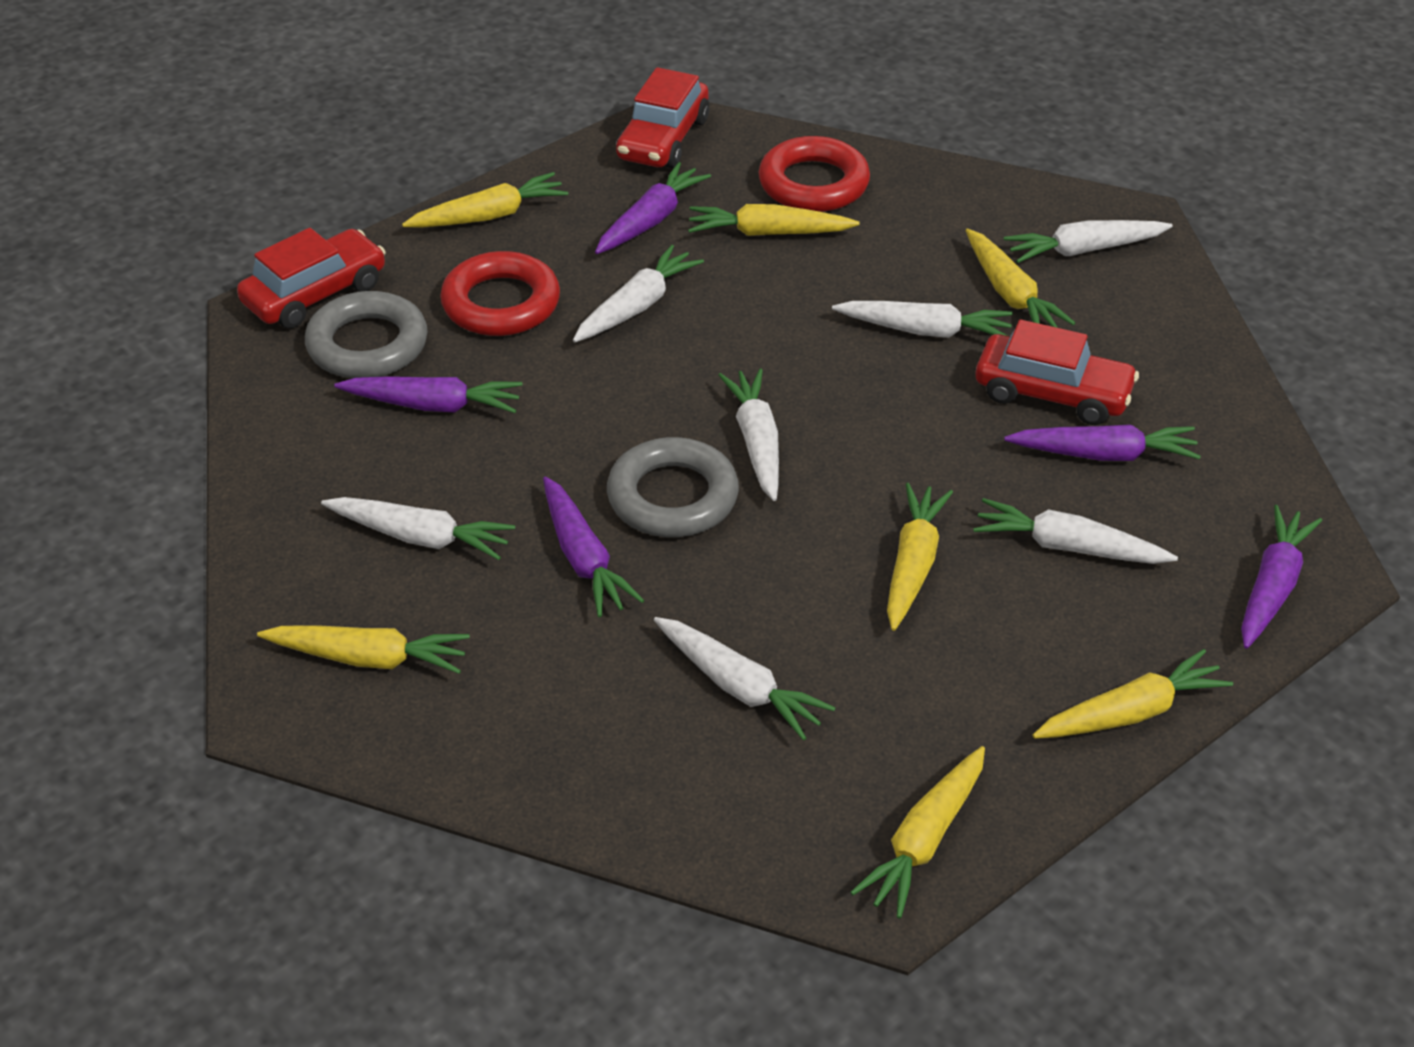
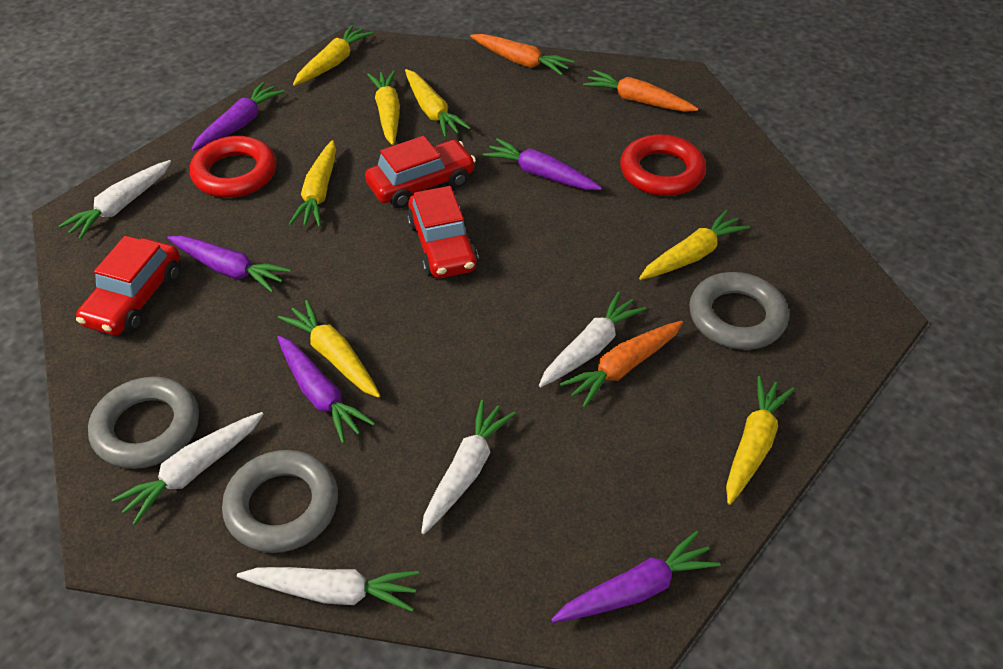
grey ring: 2 -> 3
orange carrot: 0 -> 3
white carrot: 7 -> 5

